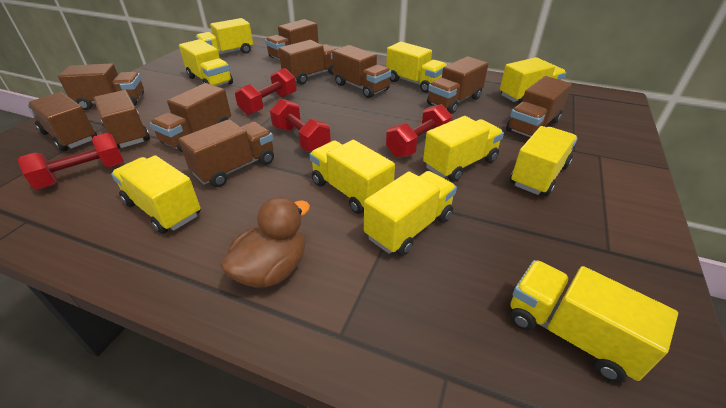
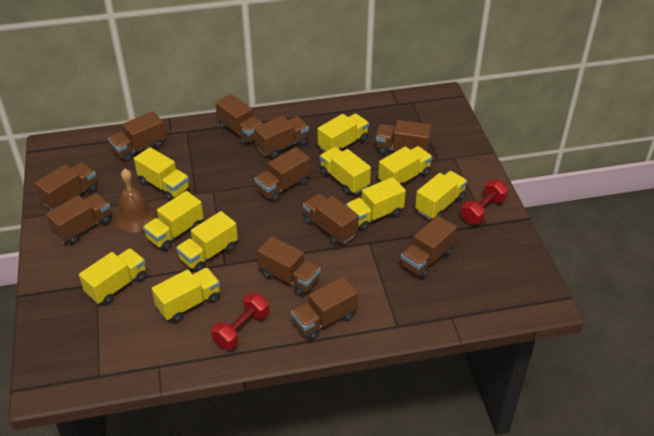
brown bell: 0 -> 1
brown duck: 1 -> 0
brown truck: 10 -> 11
red dumbbell: 4 -> 2

